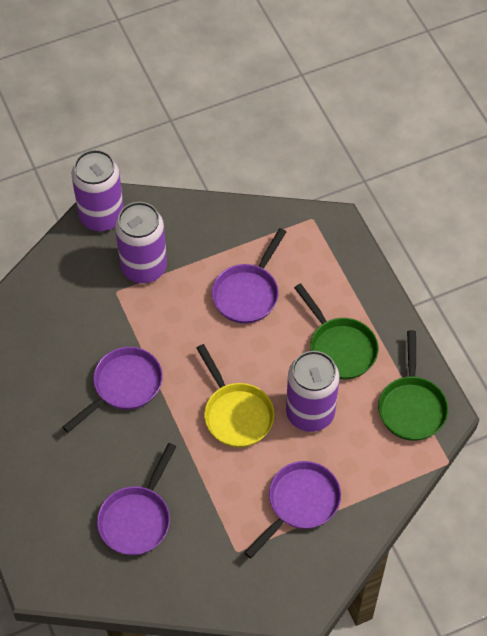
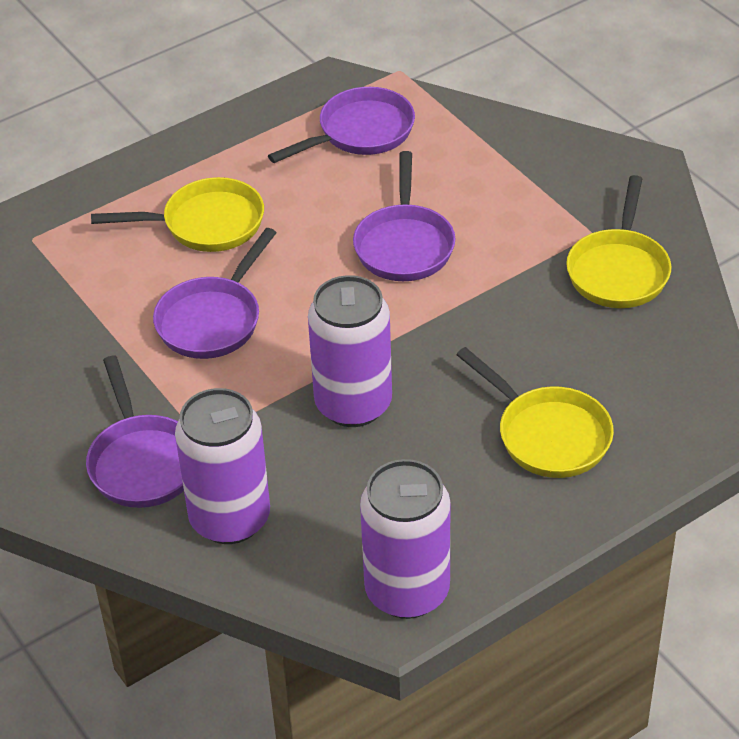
green pan: 2 -> 0
yellow pan: 1 -> 3

